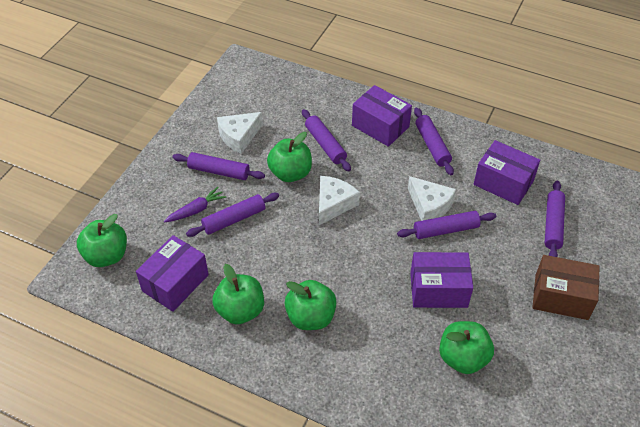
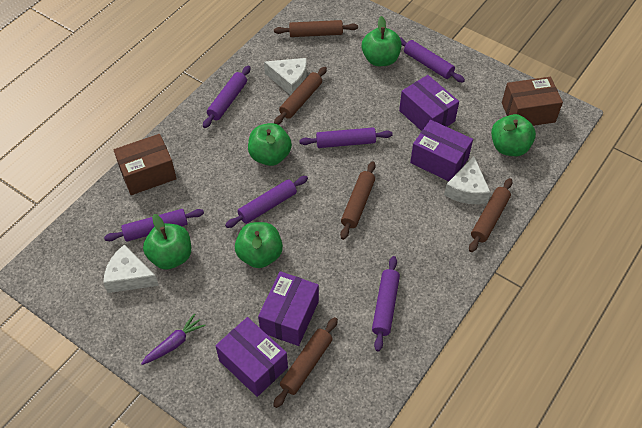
brown box: 1 -> 2
brown rolling pin: 0 -> 5

